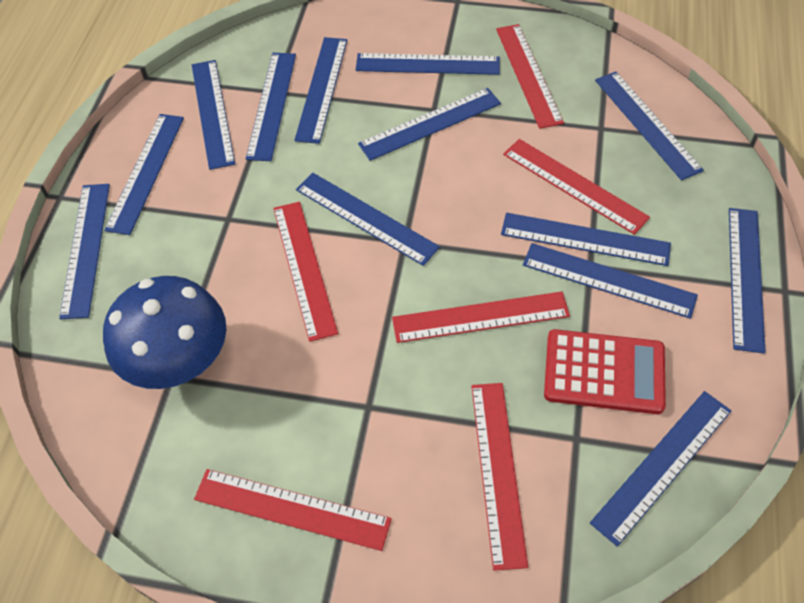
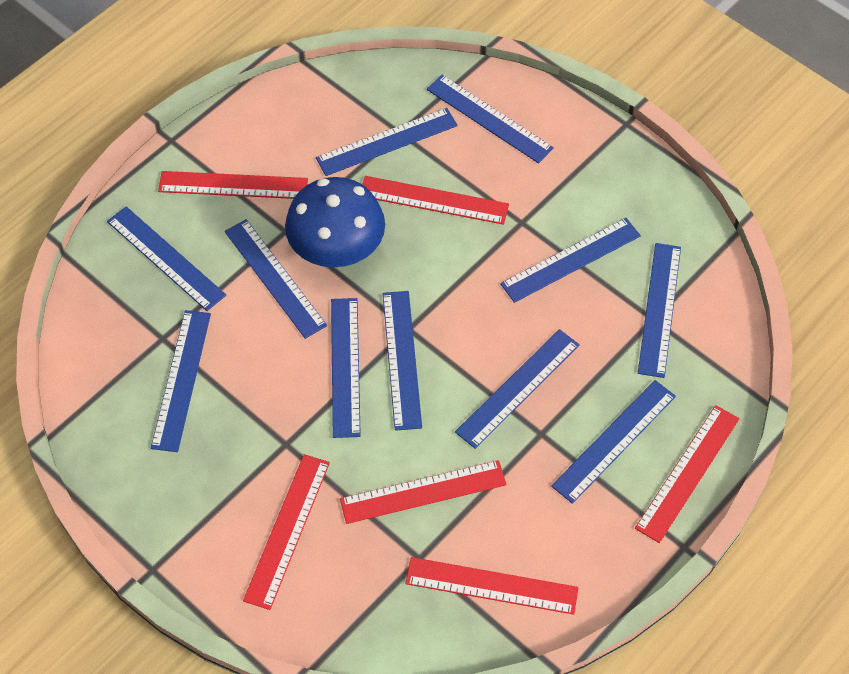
blue ruler: 13 -> 11
red calculator: 1 -> 0

